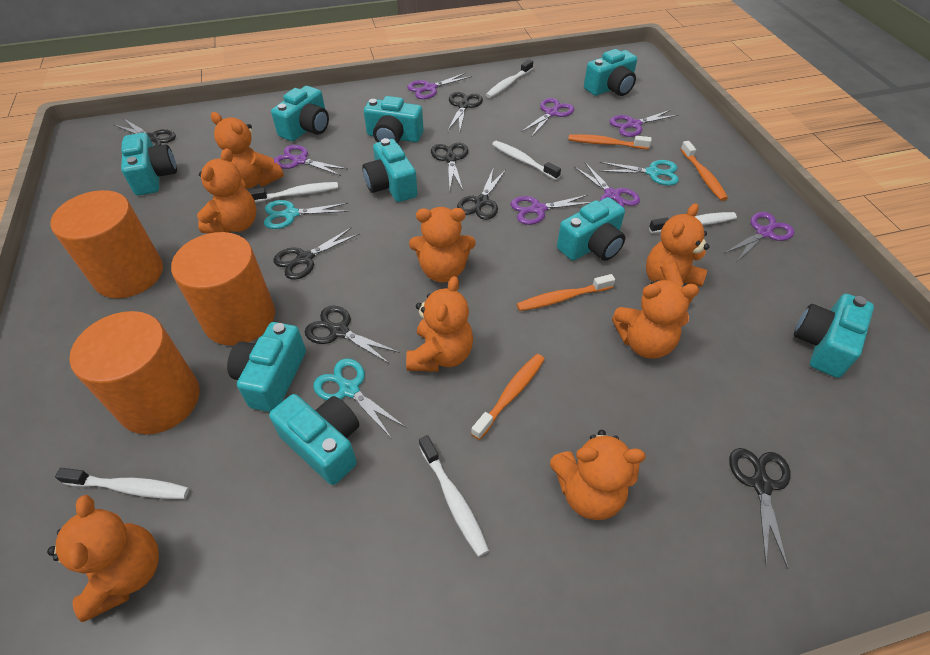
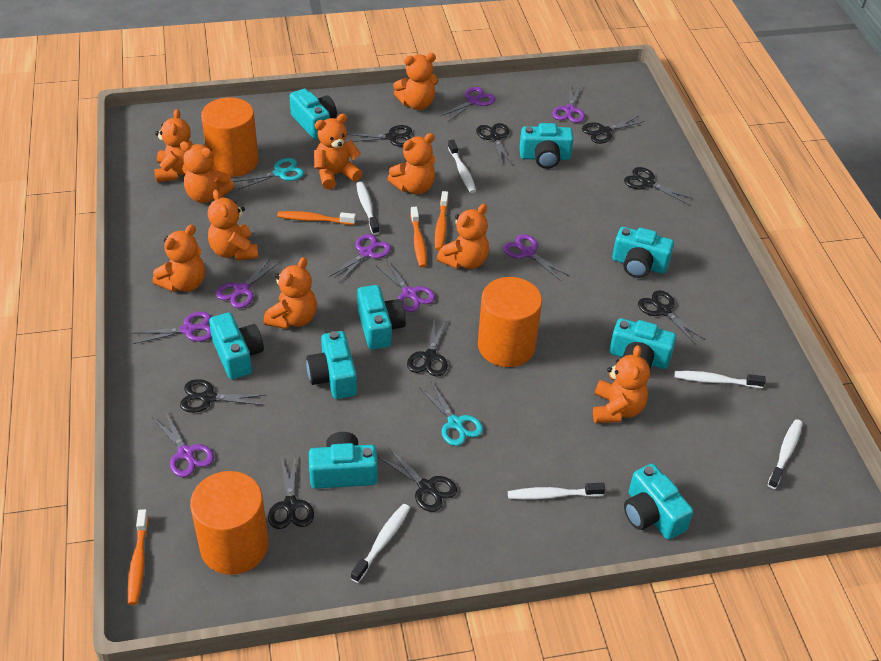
black scissors: 7 -> 9
orange teddy bear: 8 -> 10
purple scissors: 7 -> 8
turquoise scissors: 3 -> 2

